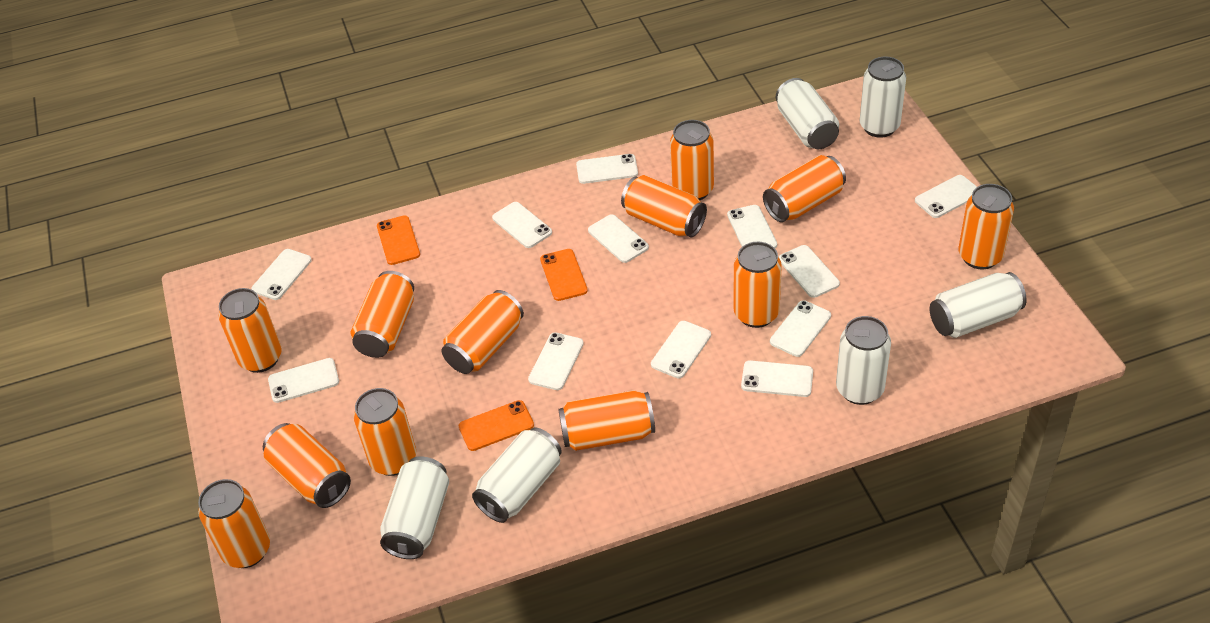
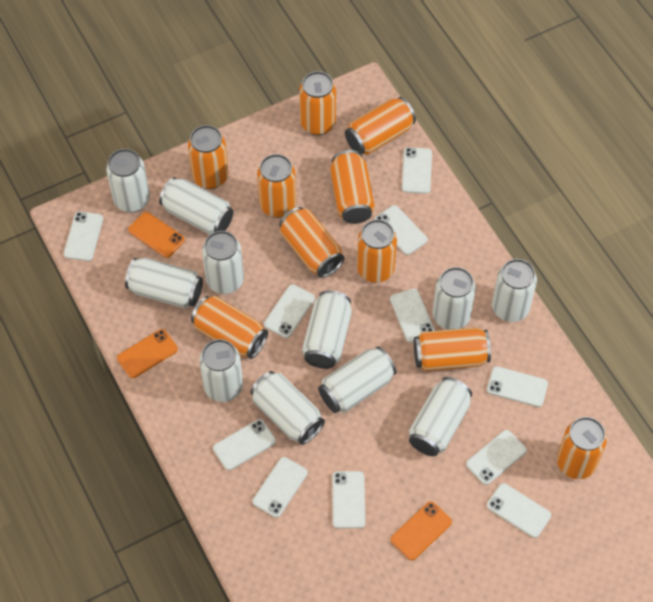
orange can: 12 -> 10
white can: 6 -> 11
white phone: 12 -> 11

